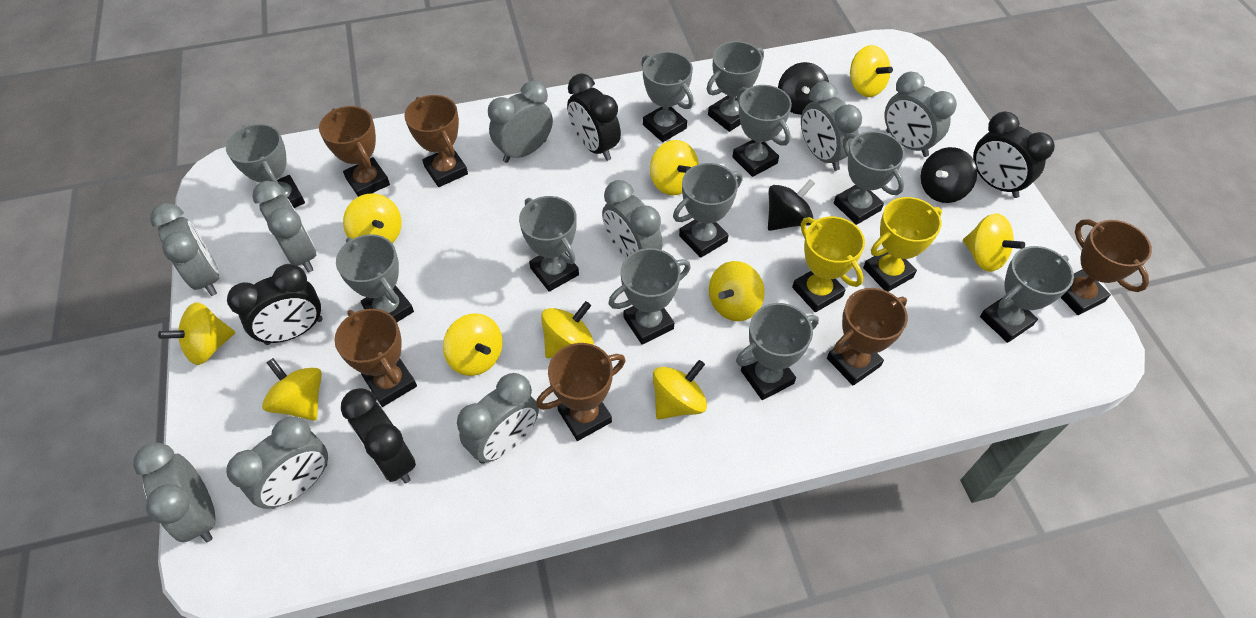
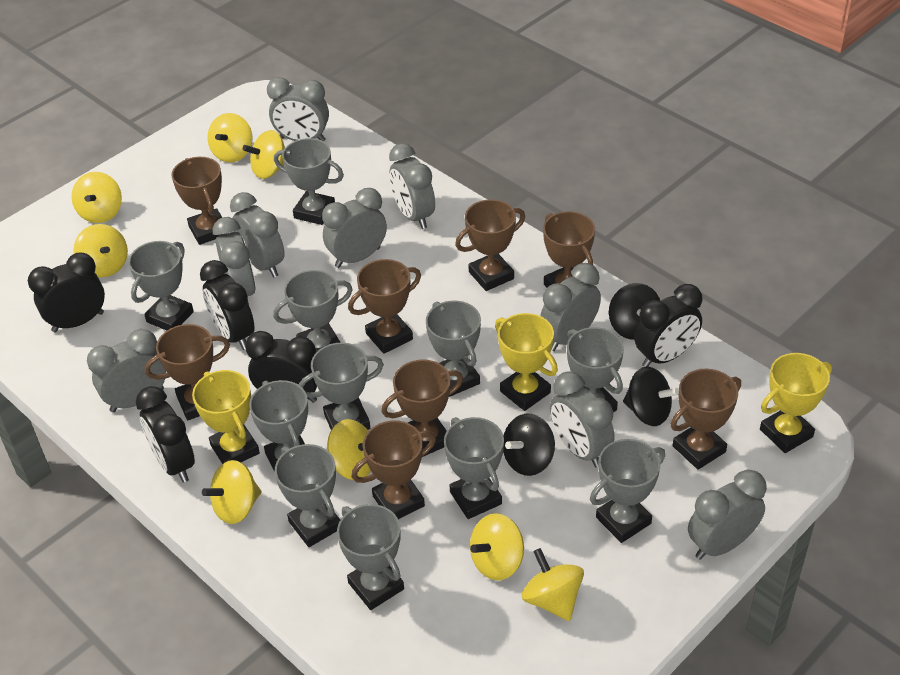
black clock: 4 -> 5
brown trophy: 6 -> 8
yellow spinning top: 10 -> 8
yellow trophy: 2 -> 3

